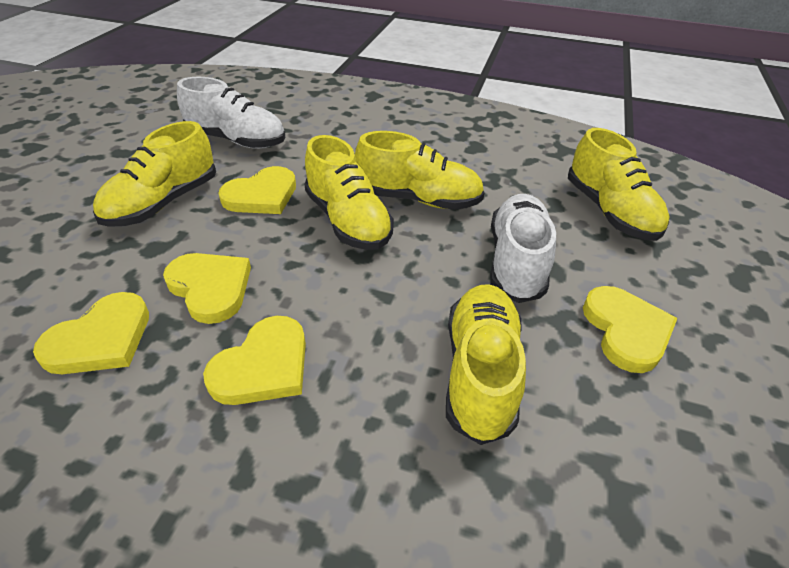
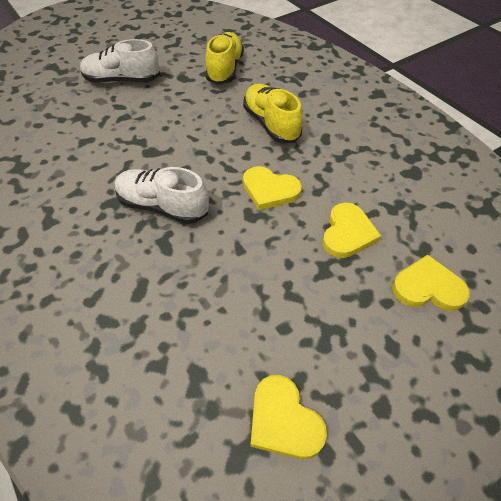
yellow heart: 5 -> 4
yellow shoe: 5 -> 2

